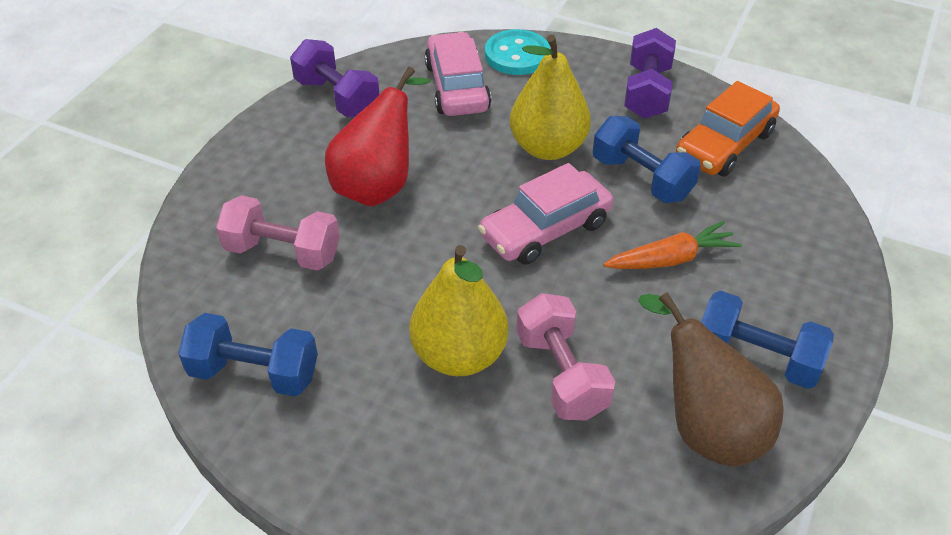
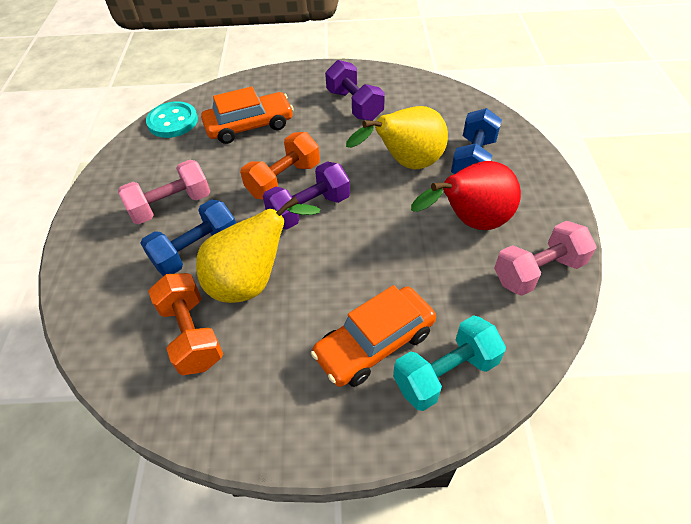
blue dumbbell: 3 -> 2
brown pear: 1 -> 0
orange car: 1 -> 2
orange carrot: 1 -> 0
orange dumbbell: 0 -> 2
pink car: 2 -> 0
turquoise dumbbell: 0 -> 1

